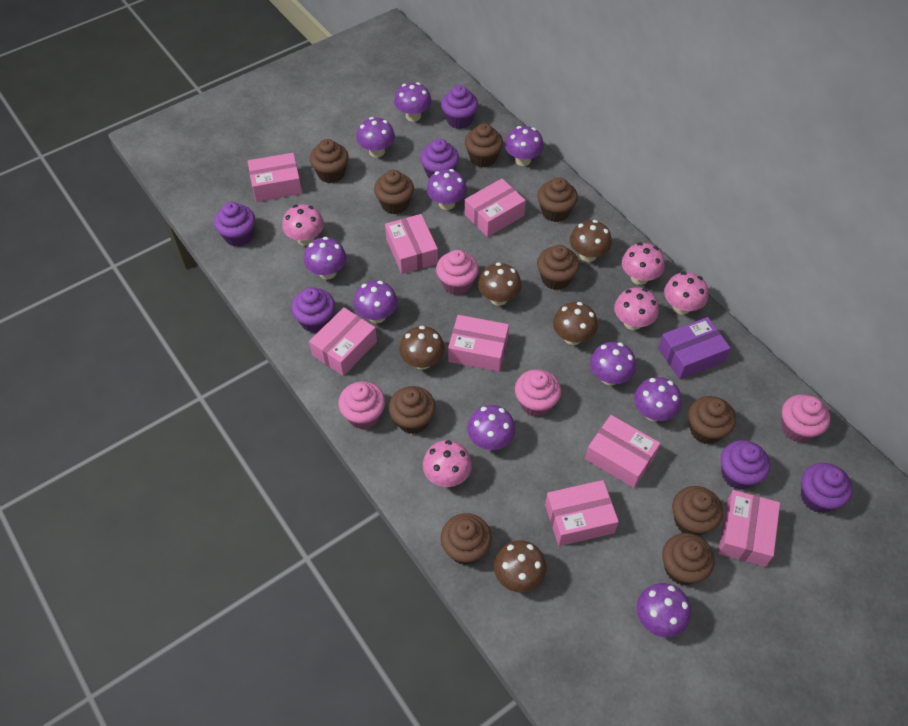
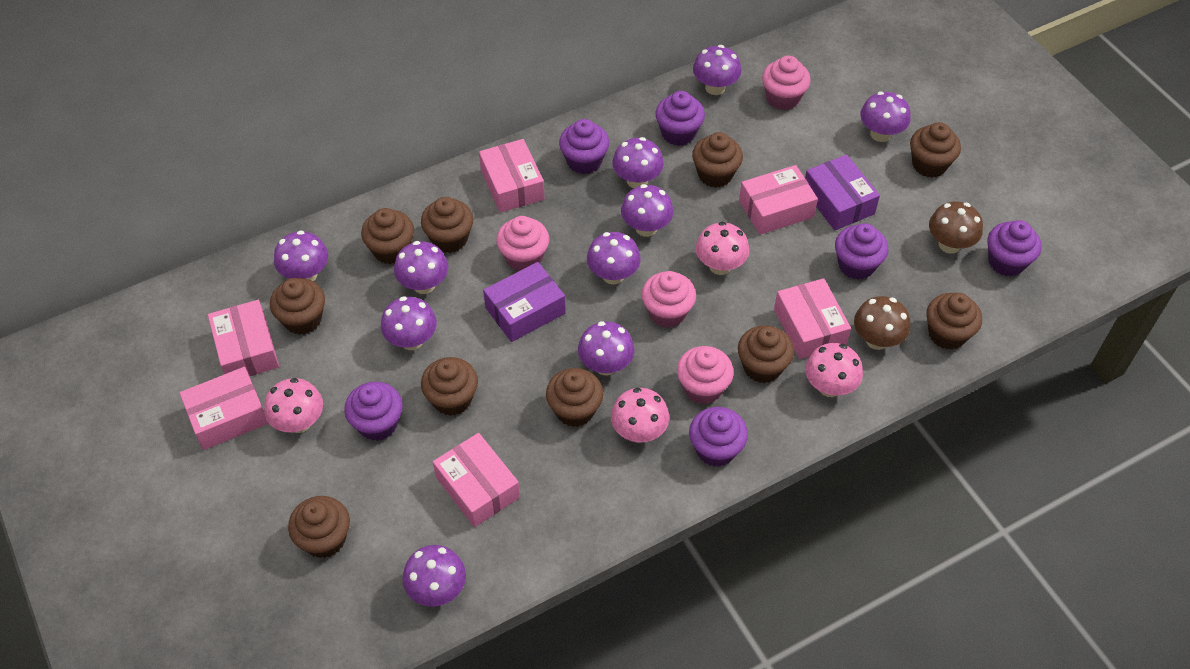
brown mushroom: 5 -> 2
pink box: 8 -> 6
pink mushroom: 5 -> 4
purple box: 1 -> 2

